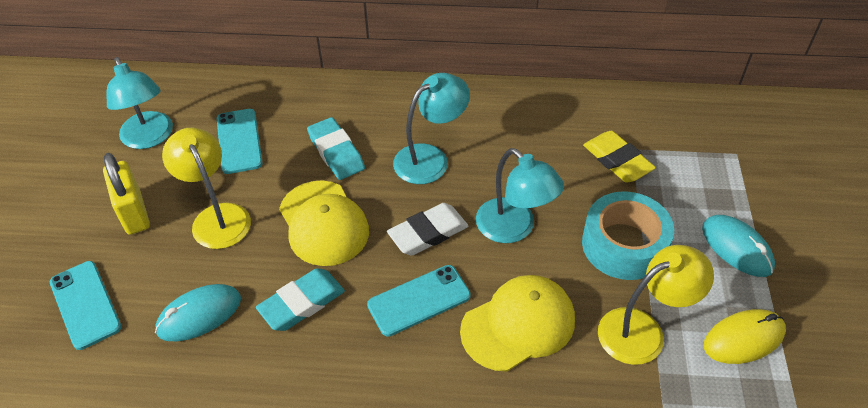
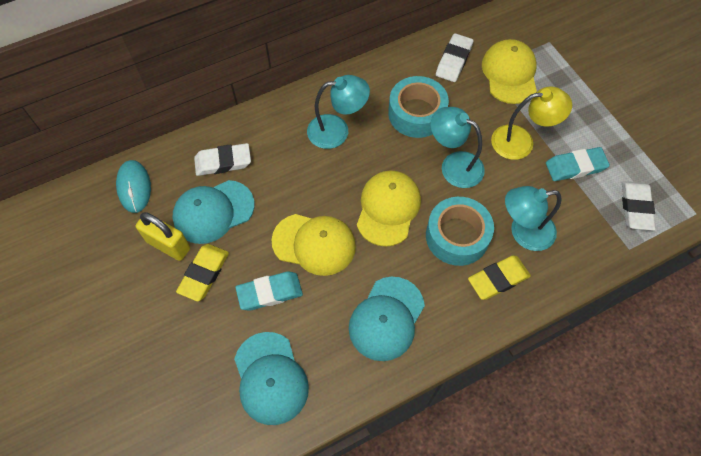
turquoise cap: 0 -> 3
turquoise mouse: 2 -> 1
turquoise phone: 3 -> 0
turquoise tape: 1 -> 2
white eraser: 1 -> 3
yellow cap: 2 -> 3
yellow eraser: 1 -> 2
yellow lamp: 2 -> 1
yellow mouse: 1 -> 0

